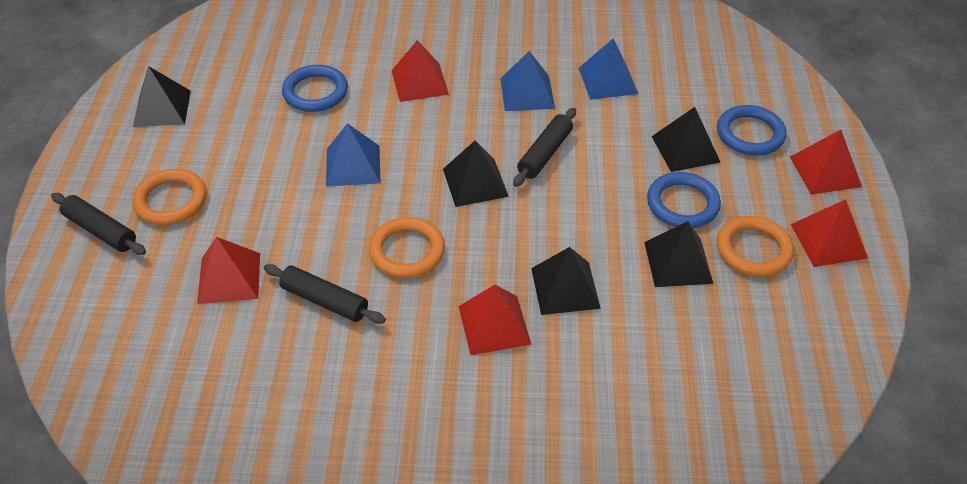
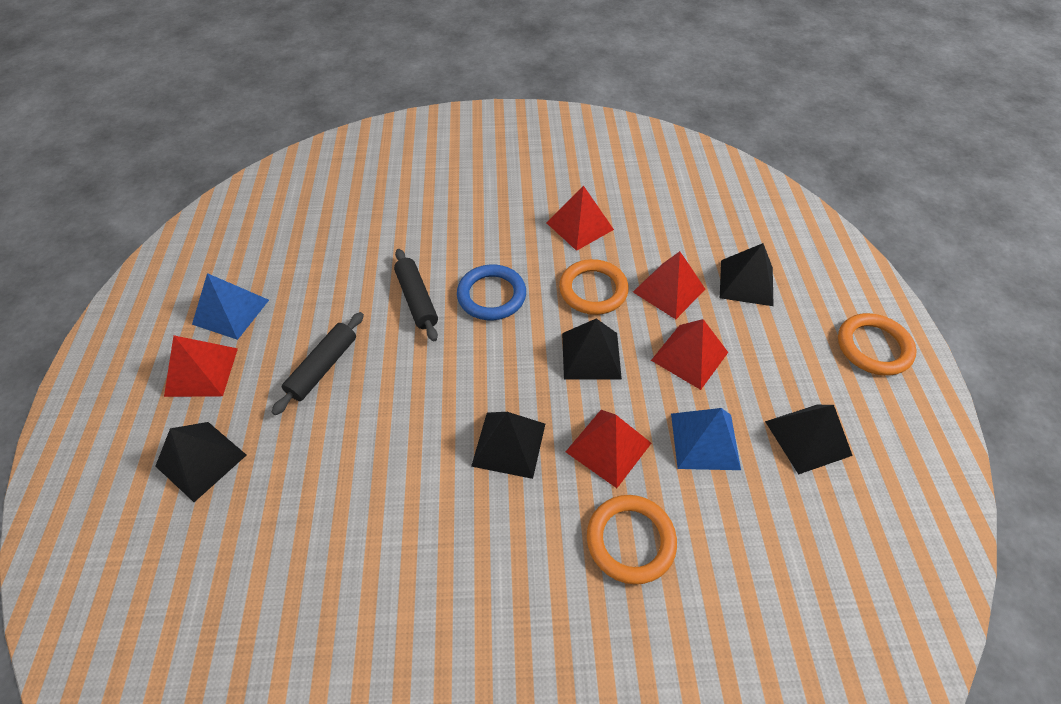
black rolling pin: 3 -> 2
blue pyramid: 3 -> 2
blue ring: 3 -> 1

